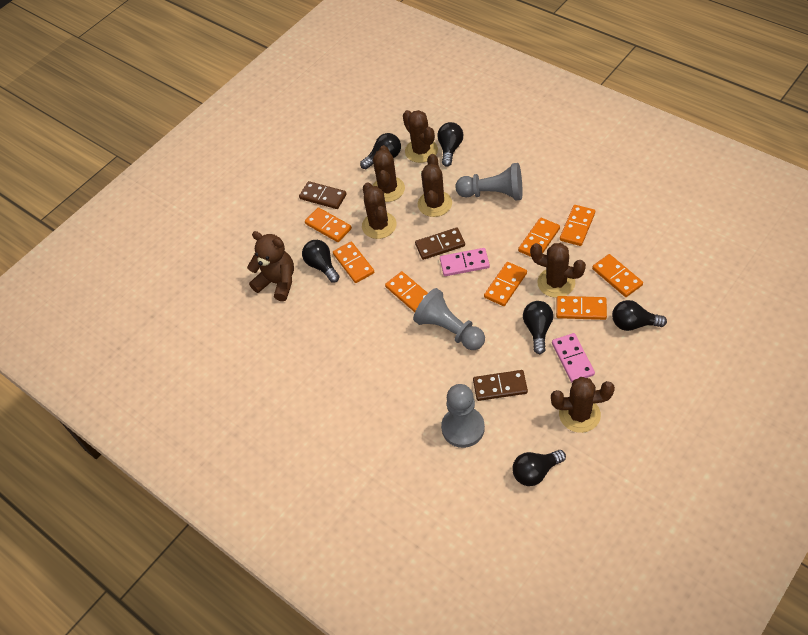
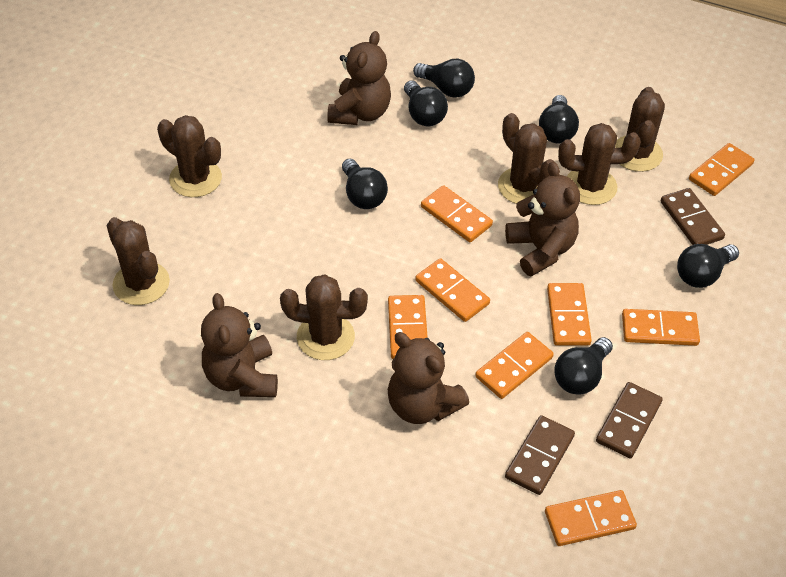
brown teddy bear: 1 -> 4
grey pawn: 3 -> 0
pink domino: 2 -> 0

